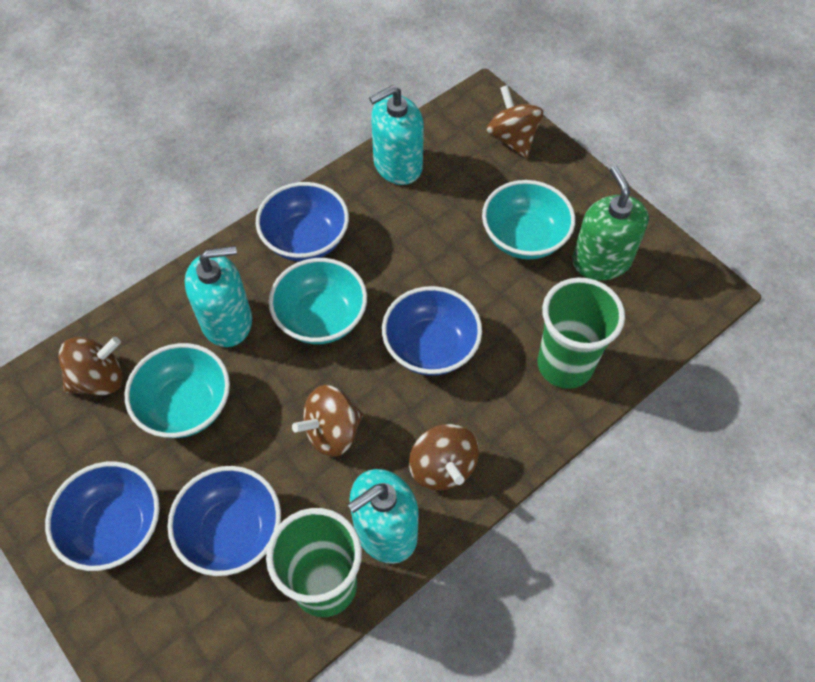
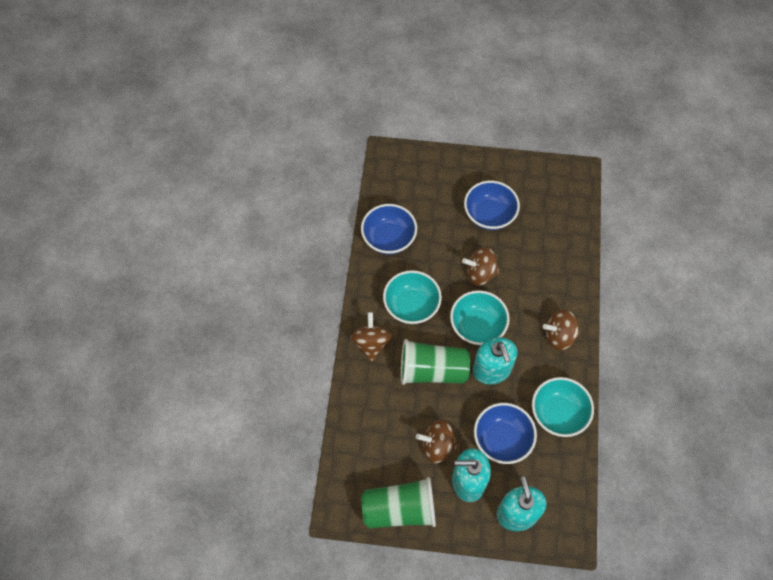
blue bowl: 4 -> 3
green soap dispenser: 1 -> 0

